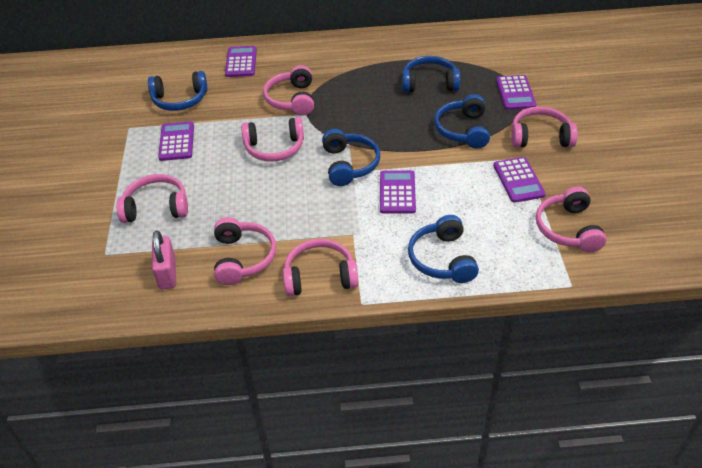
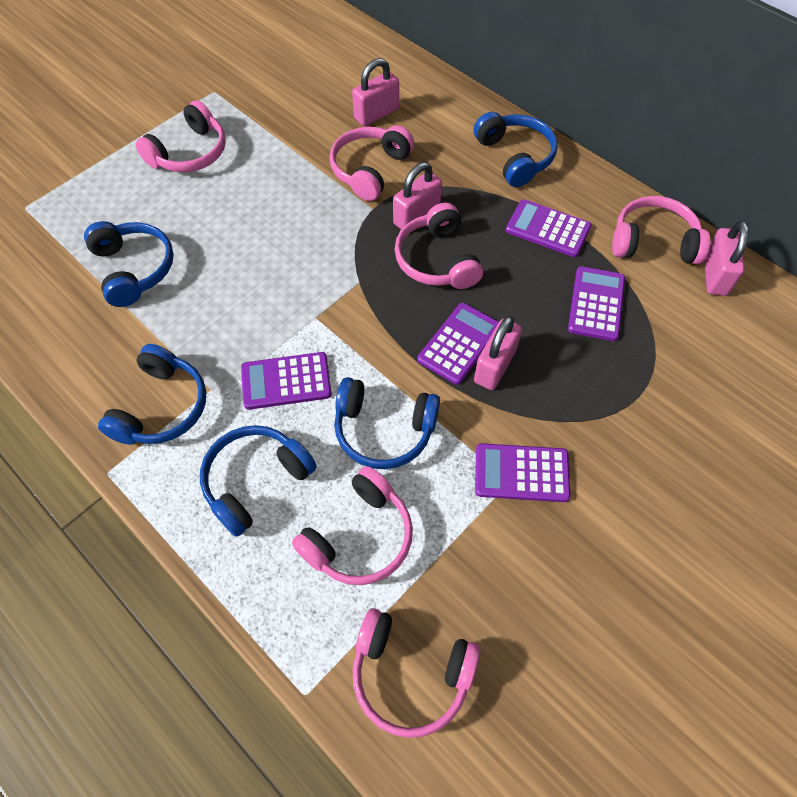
pink headphones: 7 -> 6
pink padlock: 1 -> 4

